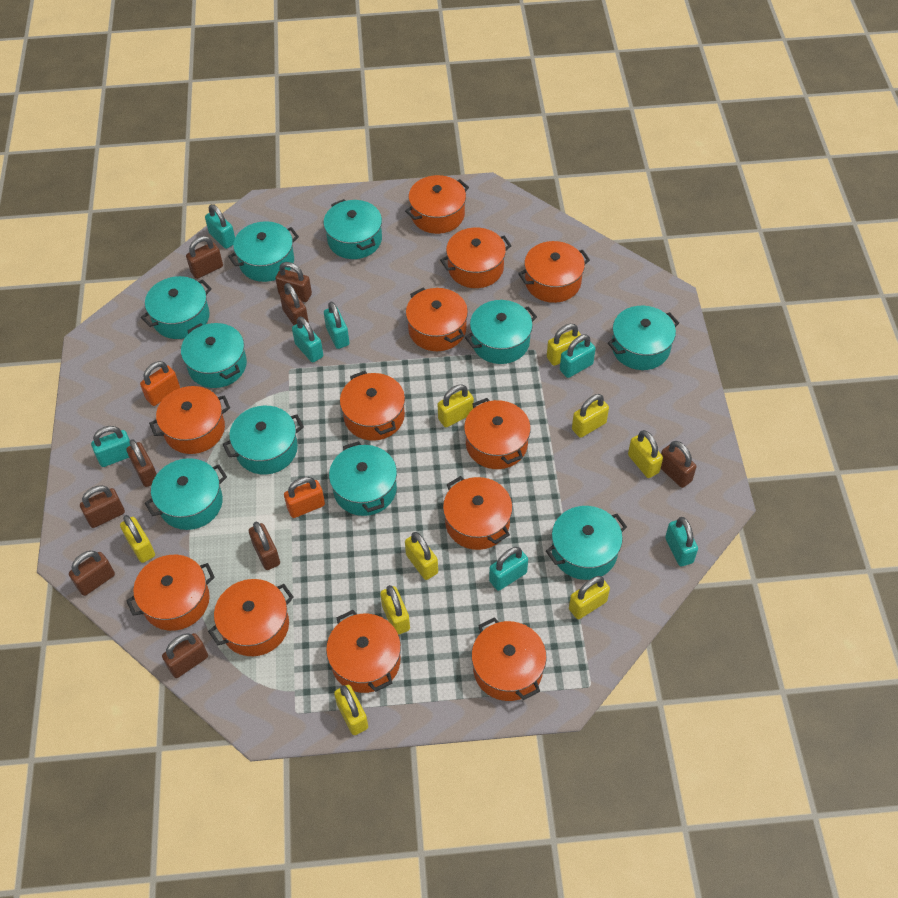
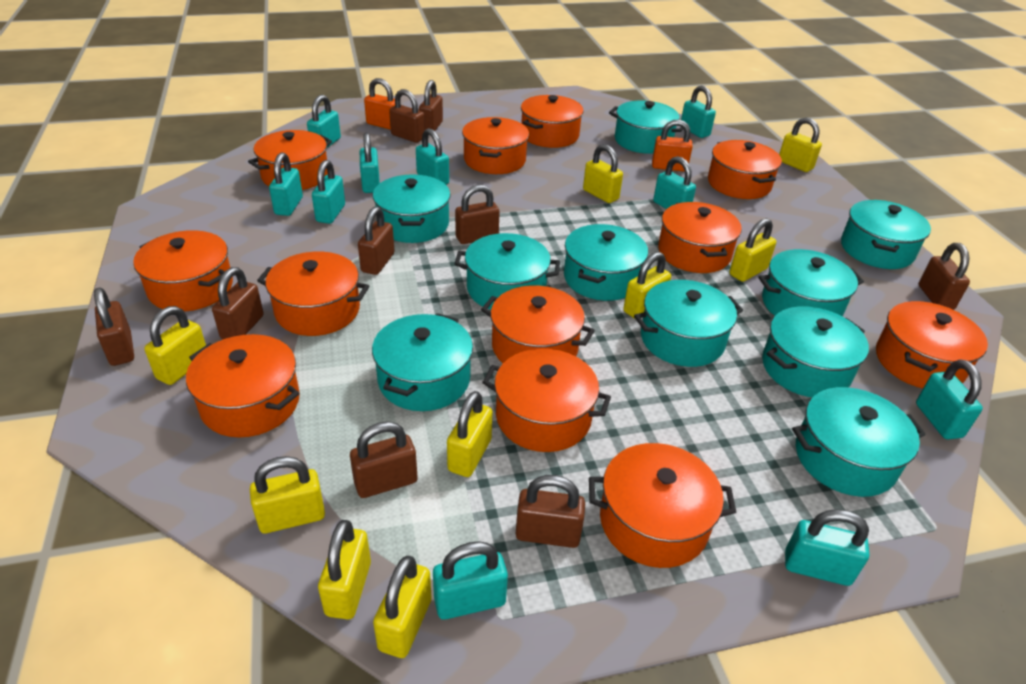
turquoise padlock: 7 -> 10

